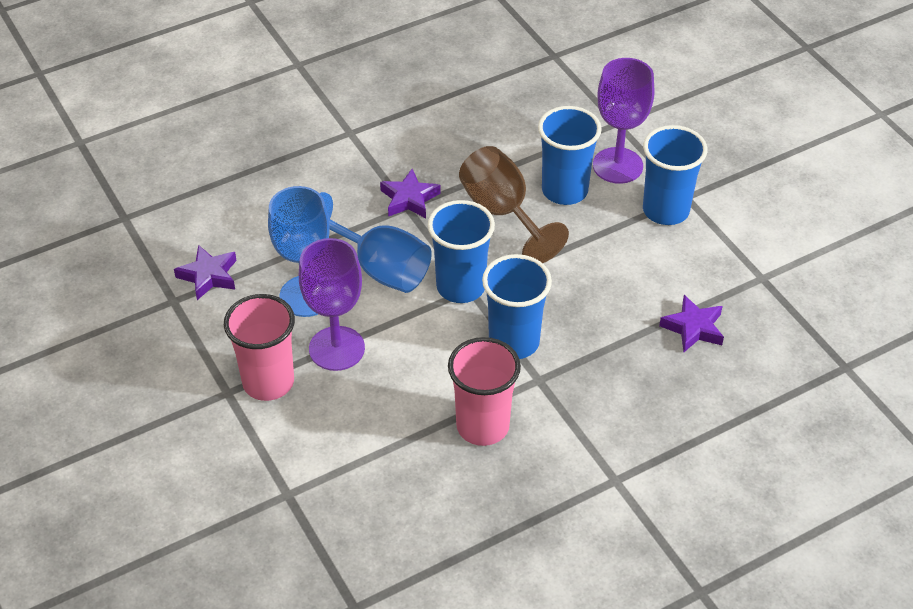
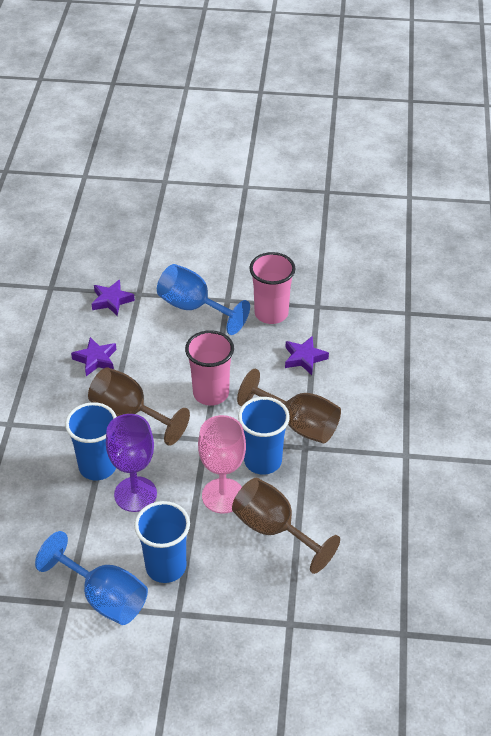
blue cup: 4 -> 3
brown goblet: 1 -> 3
pink goblet: 0 -> 1
purple goblet: 2 -> 1

